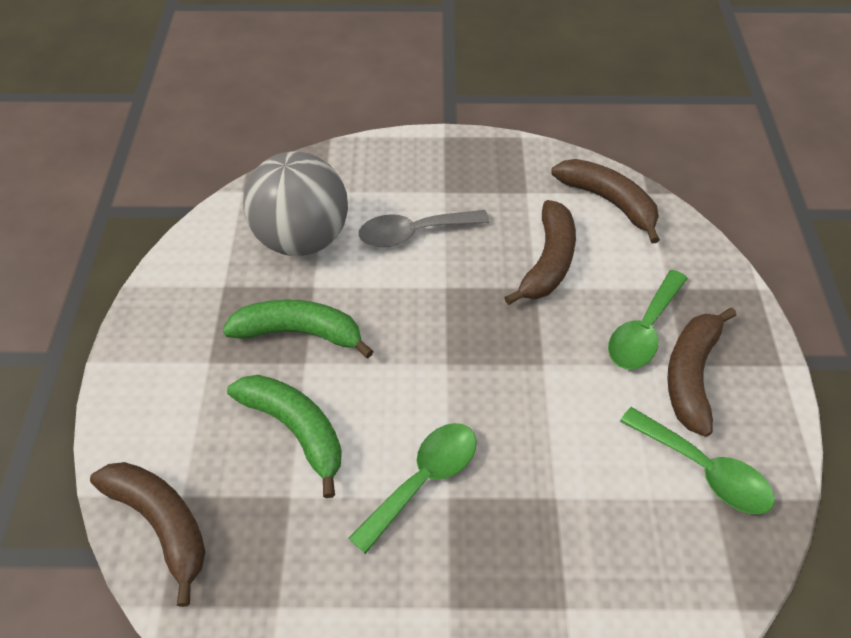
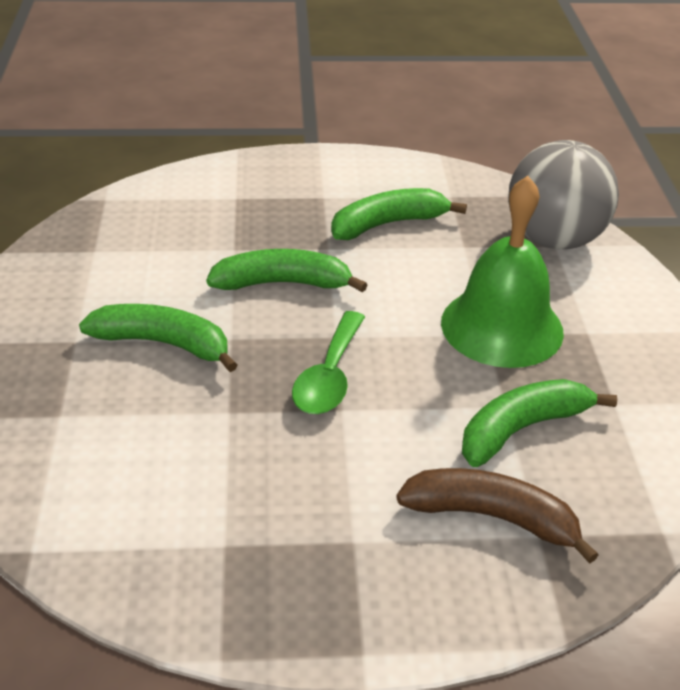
brown banana: 4 -> 1
green banana: 2 -> 4
green bell: 0 -> 1
green spoon: 3 -> 1
grey spoon: 1 -> 0

